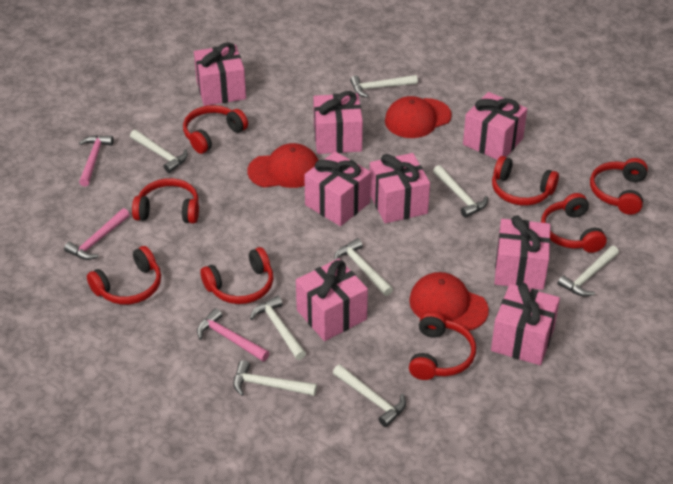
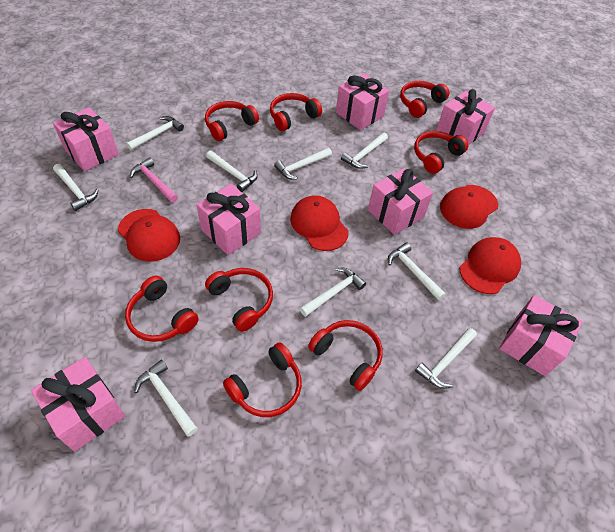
pink gift: 8 -> 7
pink hammer: 3 -> 1
red cap: 3 -> 4
white hammer: 8 -> 9

